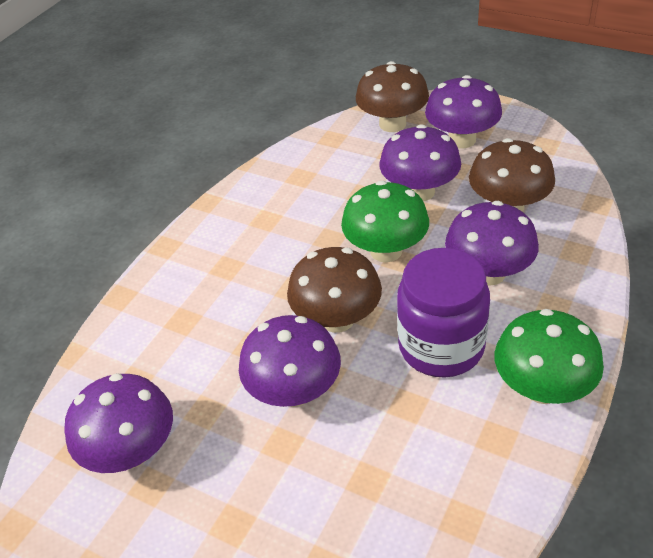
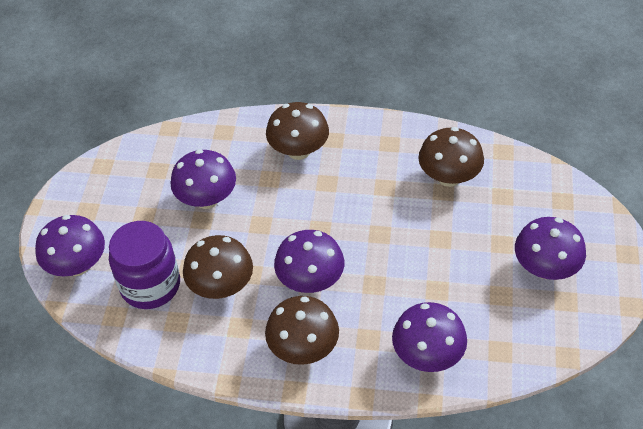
brown mushroom: 3 -> 4
green mushroom: 2 -> 0

